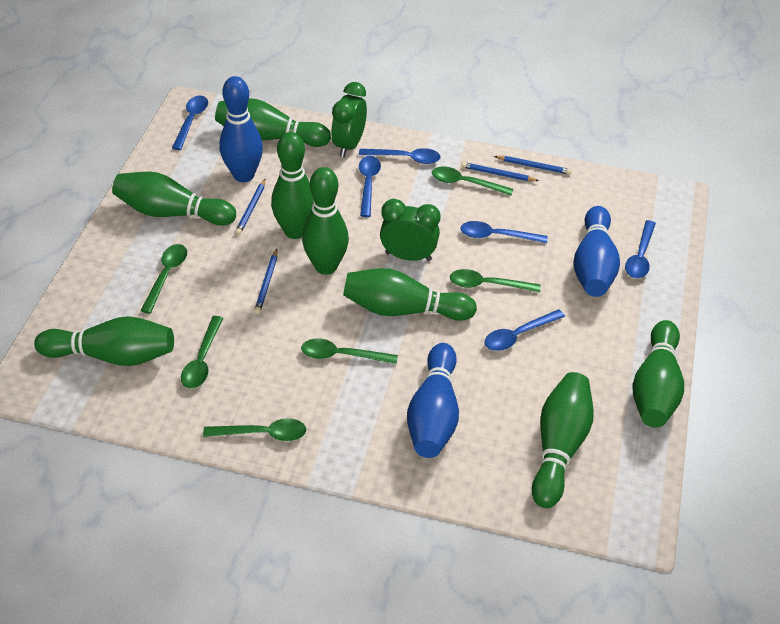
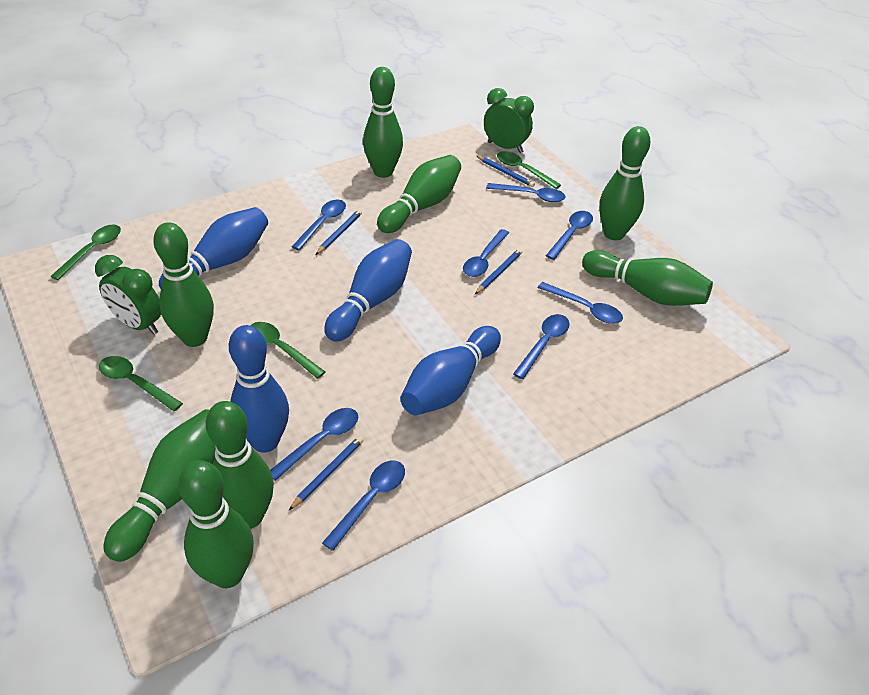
blue bowling pin: 3 -> 4
blue spoon: 6 -> 8
green spoon: 6 -> 4

